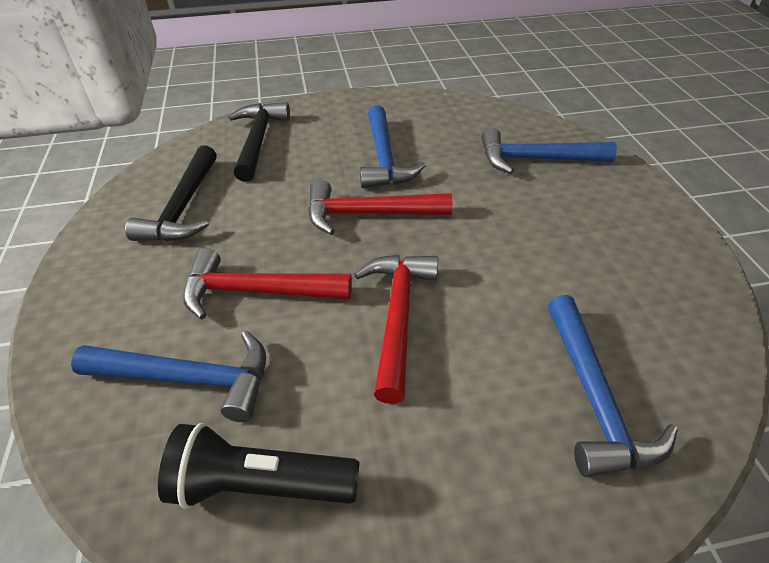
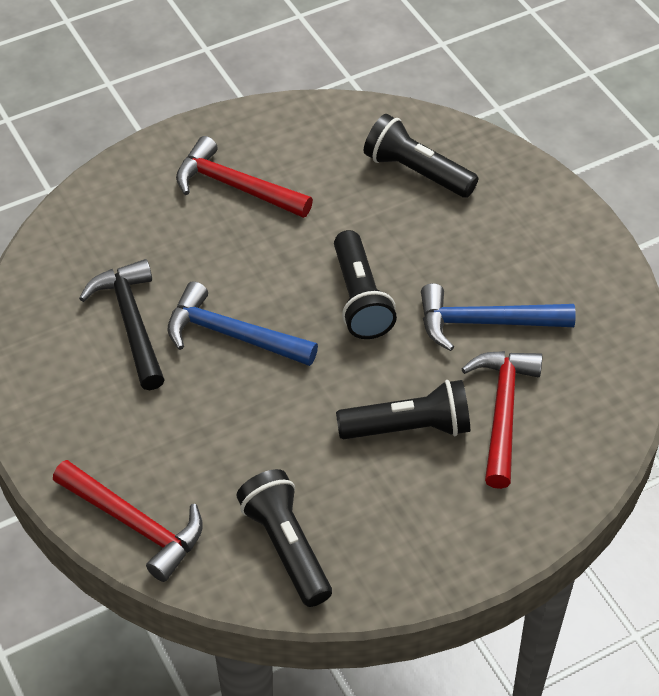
black flashlight: 1 -> 4
black hammer: 2 -> 1
blue hammer: 4 -> 2

